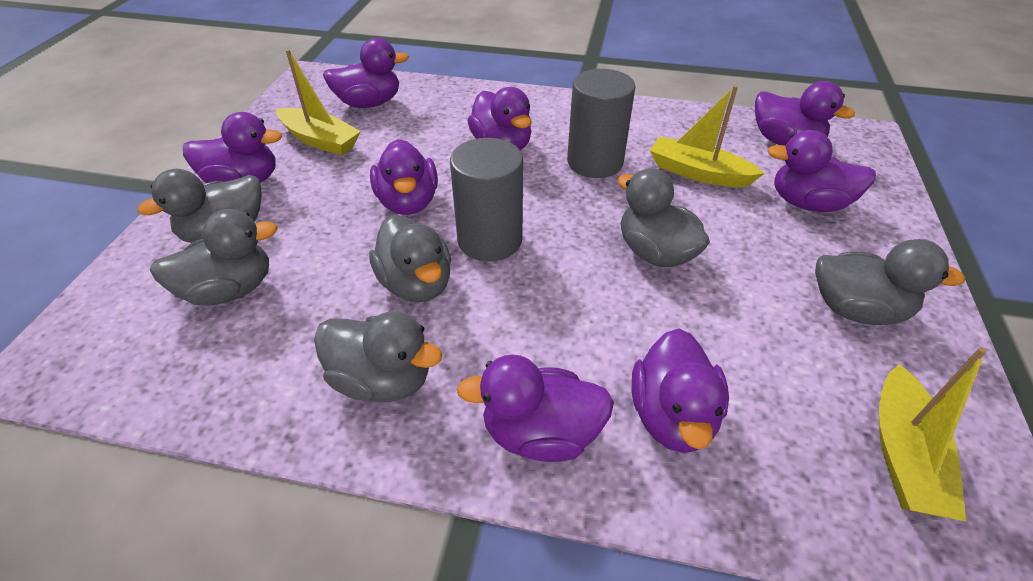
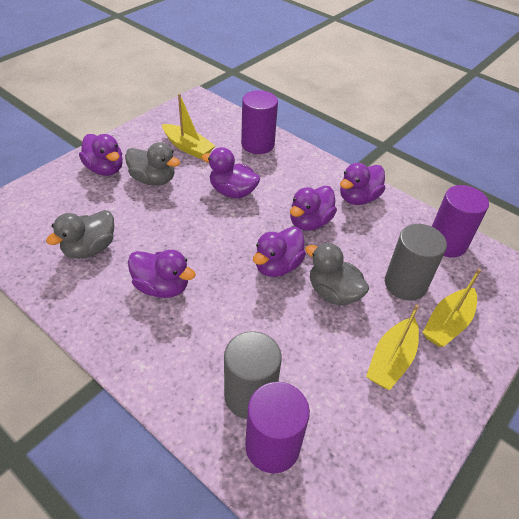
grey duck: 6 -> 3
purple cylinder: 0 -> 3
purple duck: 8 -> 6

